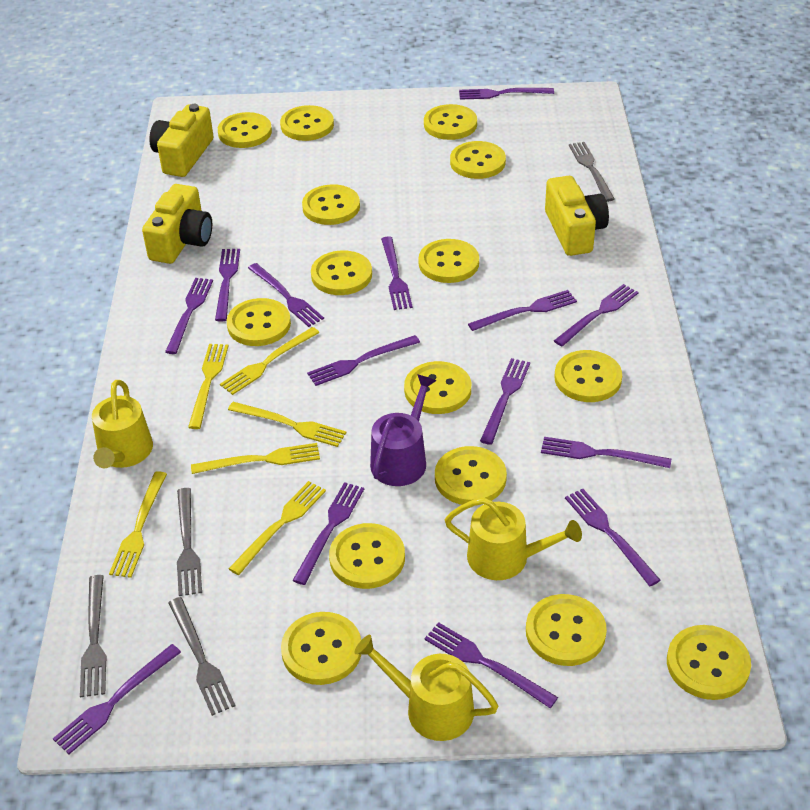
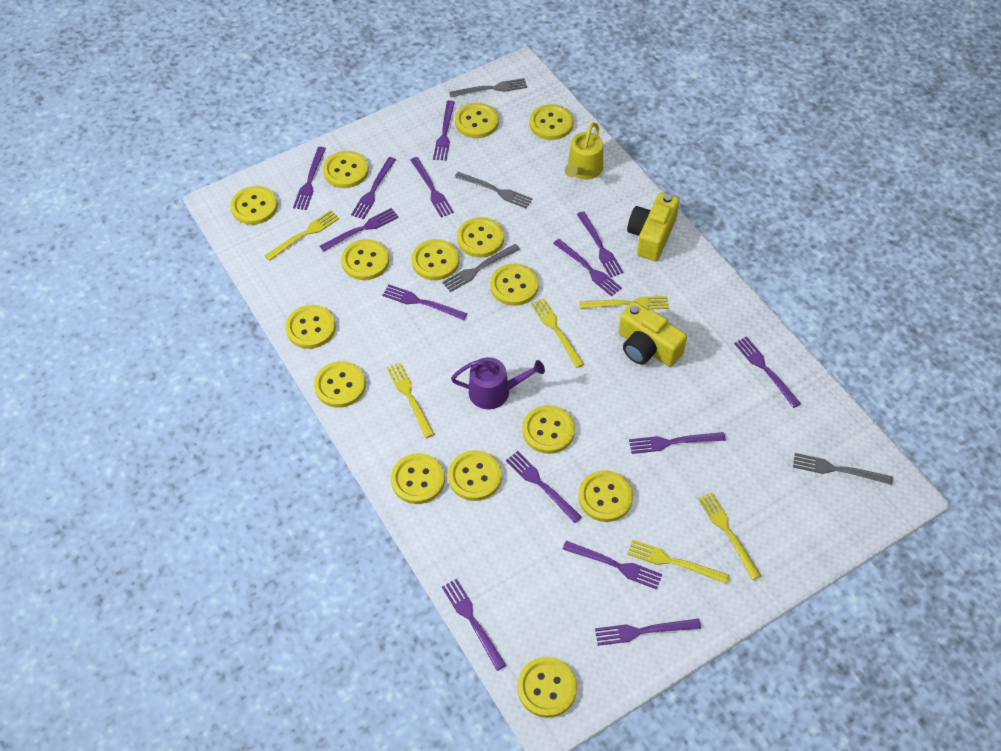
yellow camera: 3 -> 2
yellow watering can: 3 -> 1

